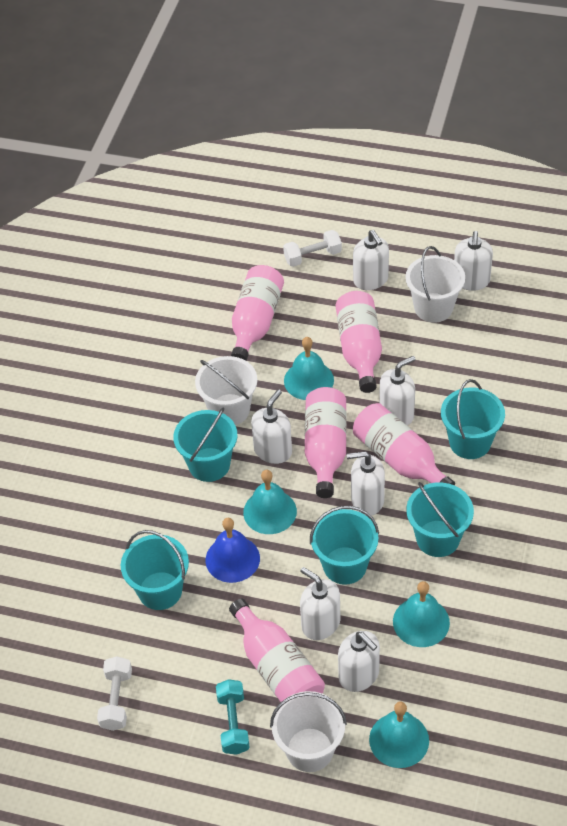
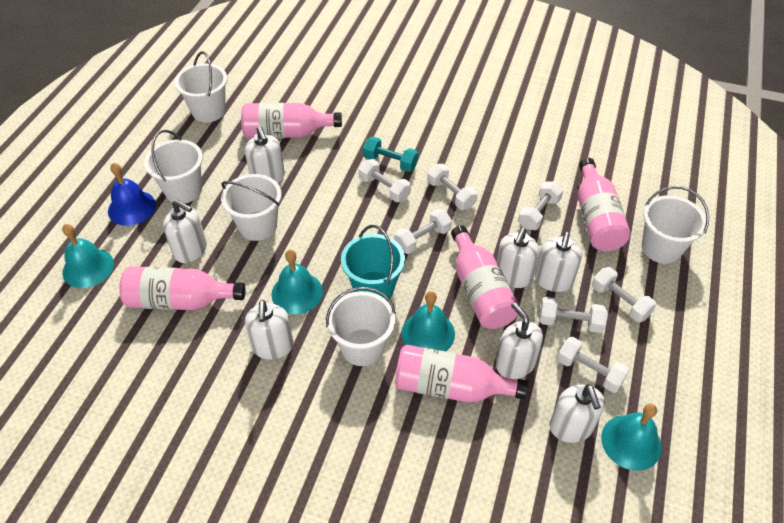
turquoise bucket: 5 -> 1
white bucket: 3 -> 5
white dumbbell: 2 -> 7

